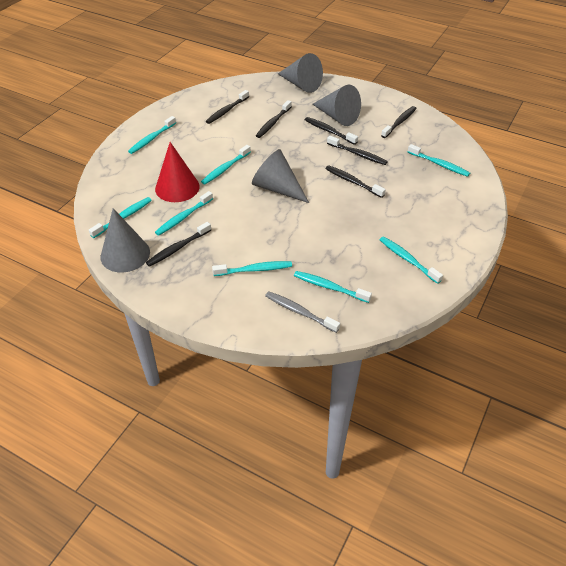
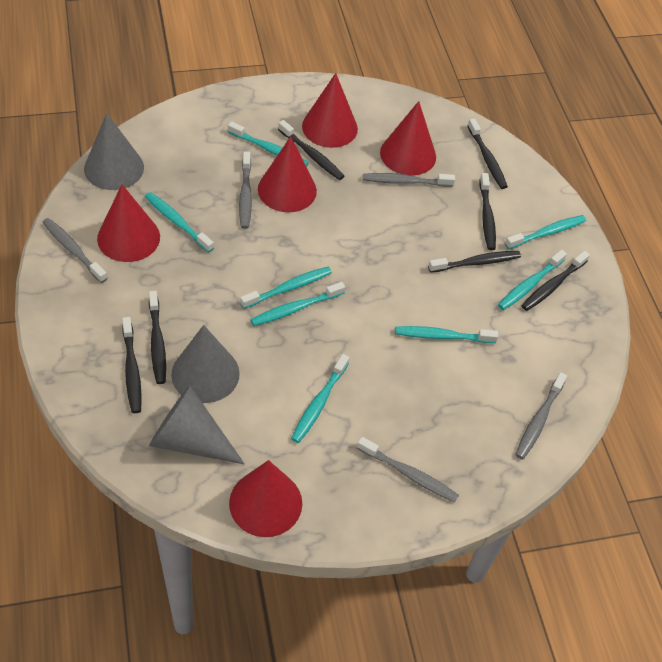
grey cone: 4 -> 3
grey toothbrush: 1 -> 5
red cone: 1 -> 5

